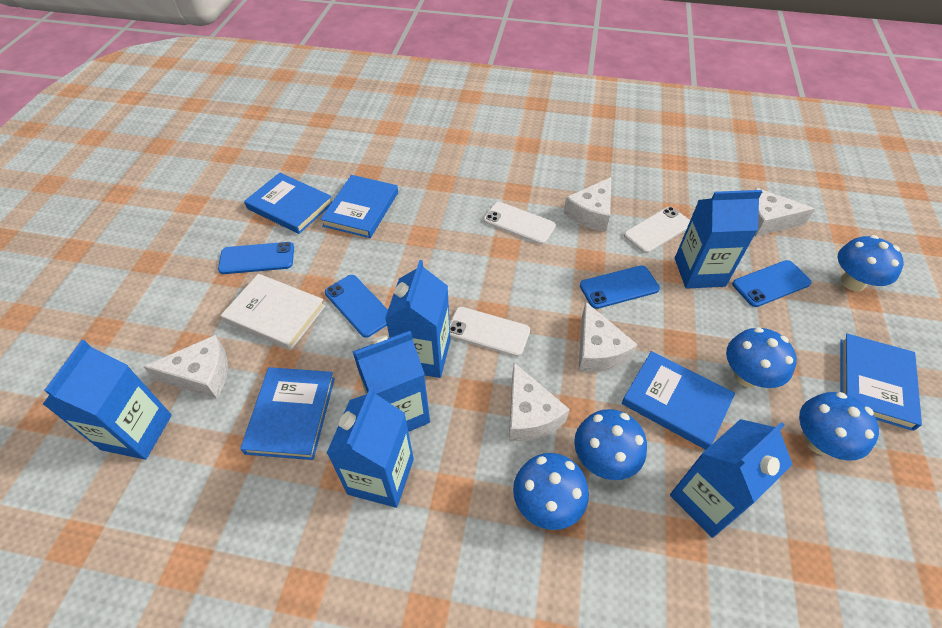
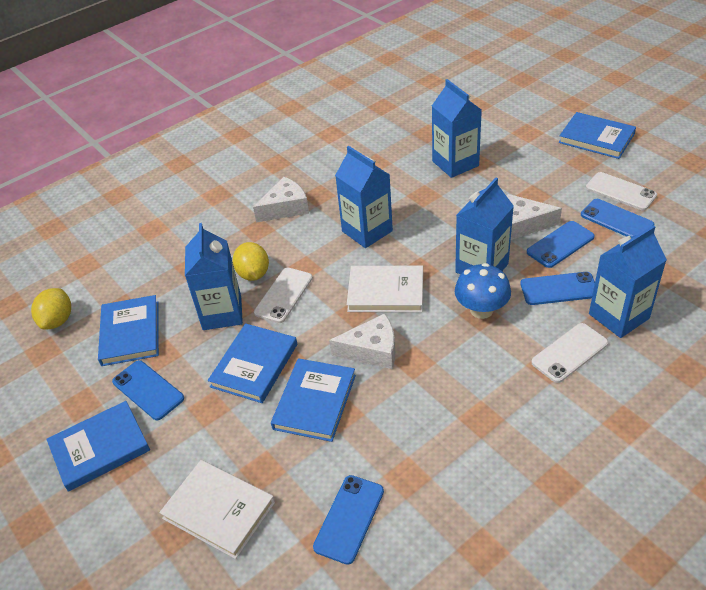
blue carton: 6 -> 5
blue mushroom: 5 -> 1
blue phone: 4 -> 5
white book: 1 -> 2
white cheese: 5 -> 3
yellow lemon: 0 -> 2

